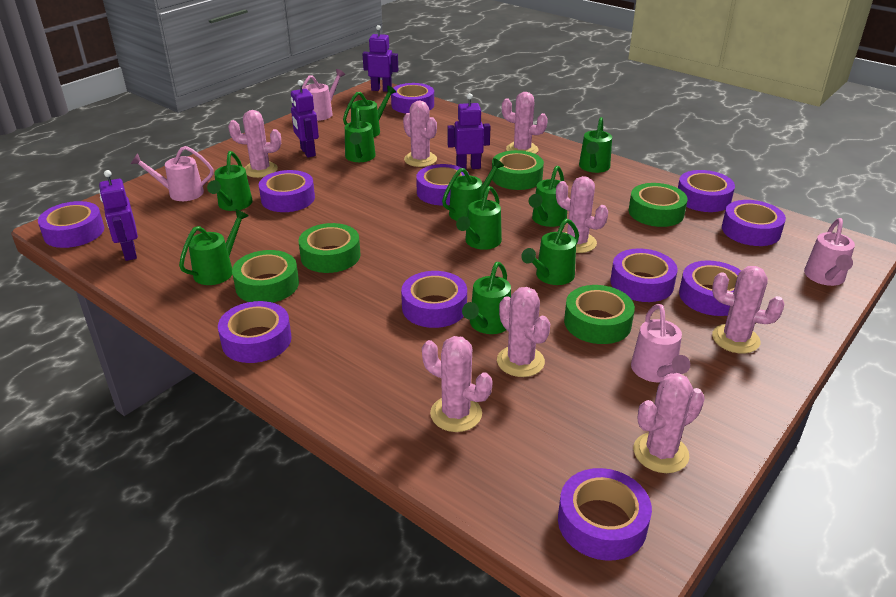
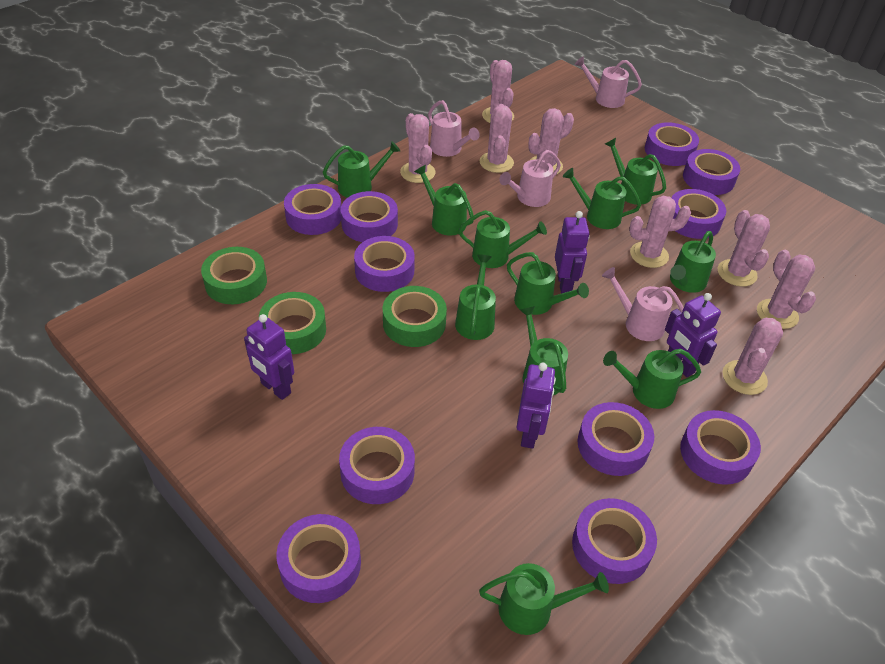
green tape: 5 -> 3
green watering can: 10 -> 11

